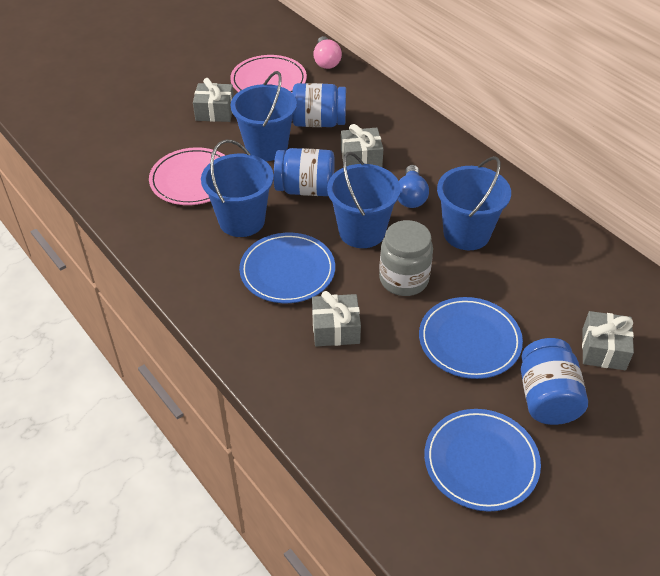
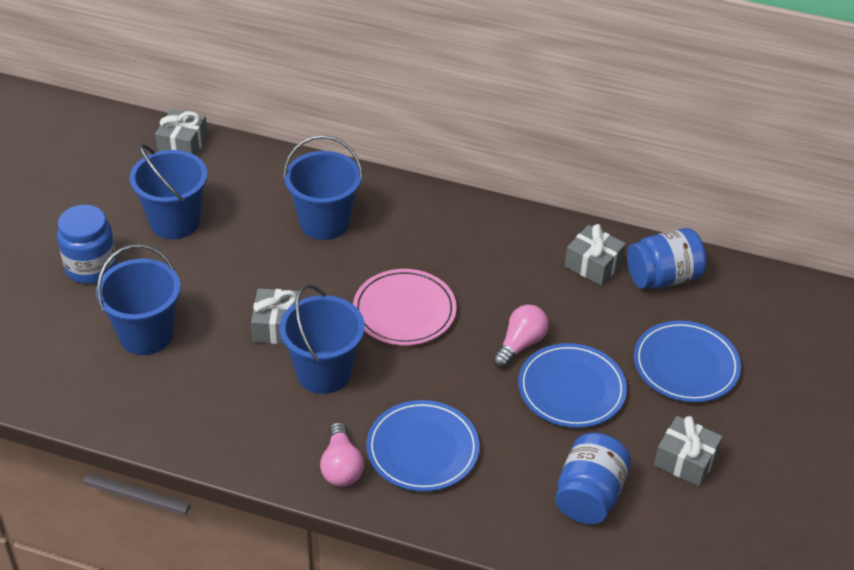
blue light bulb: 1 -> 0
grey jar: 1 -> 0
pink light bulb: 1 -> 2
pink plate: 2 -> 1

